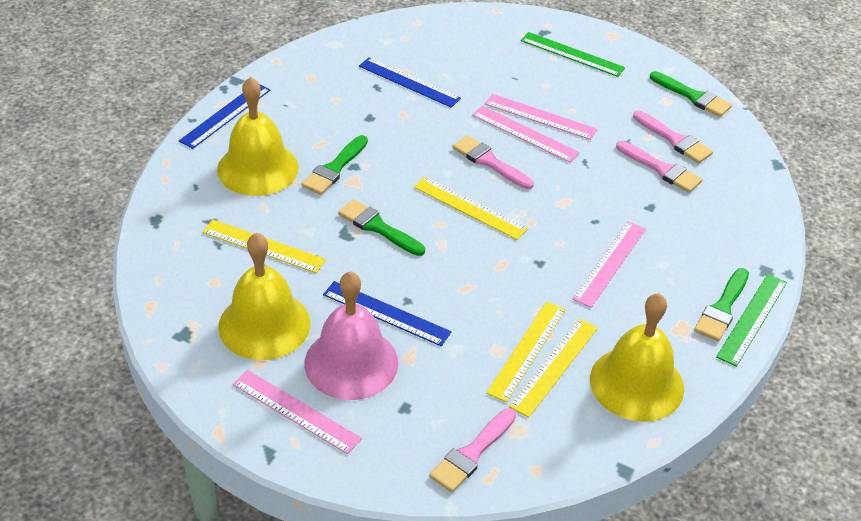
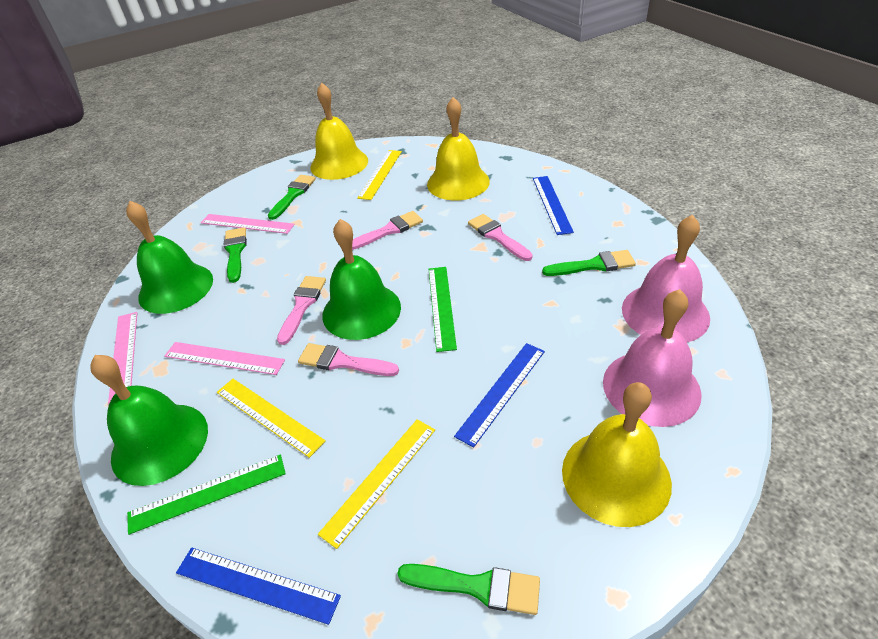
green bell: 0 -> 3
pink bell: 1 -> 2
pink ruler: 4 -> 3
yellow ruler: 4 -> 3

